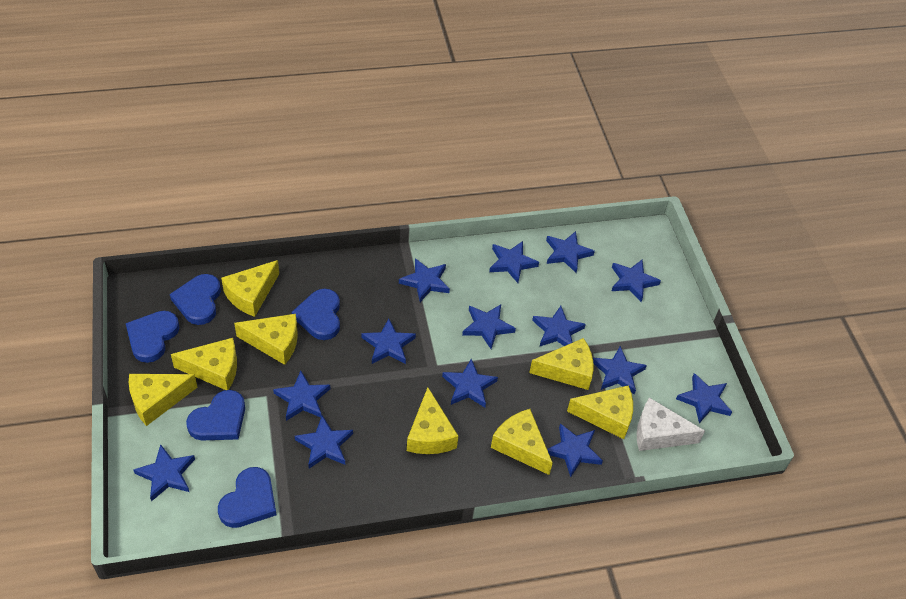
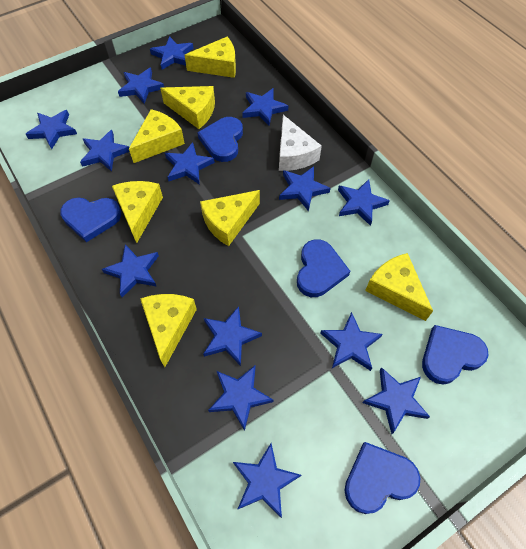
yellow cheese: 8 -> 7

